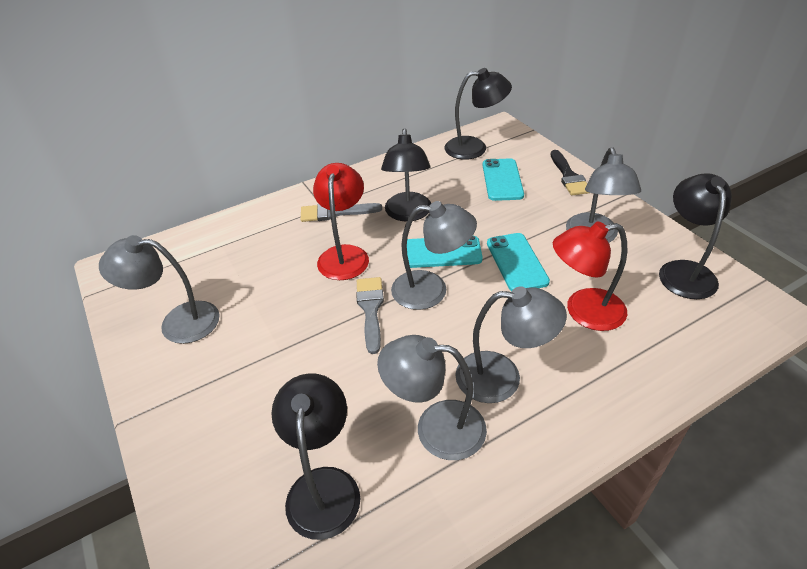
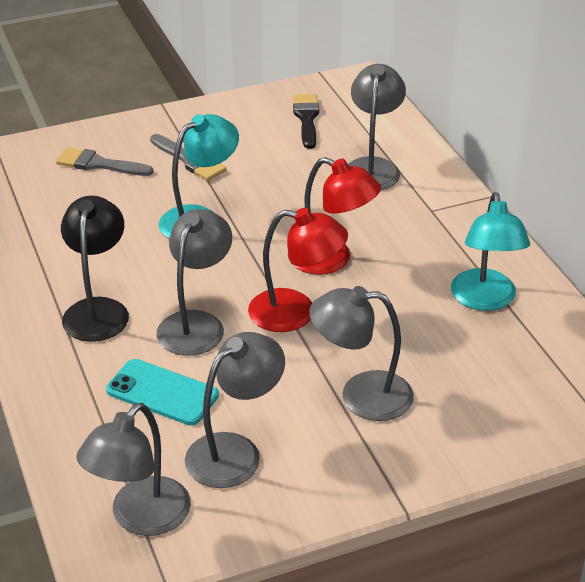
black lamp: 4 -> 1
turquoise lamp: 0 -> 2
turquoise phone: 3 -> 1

